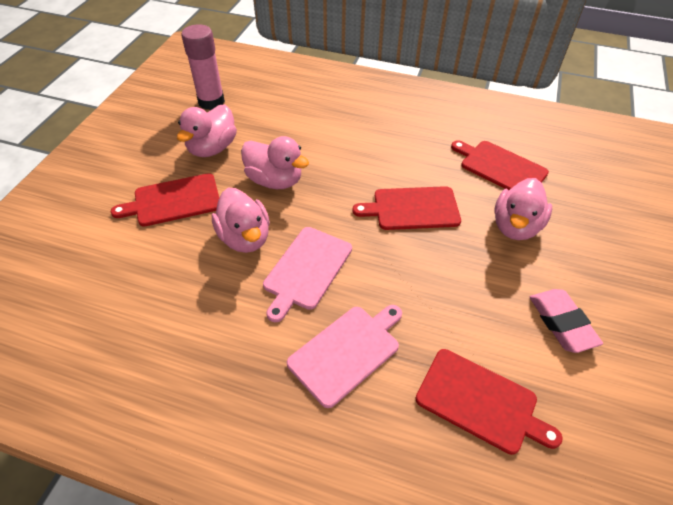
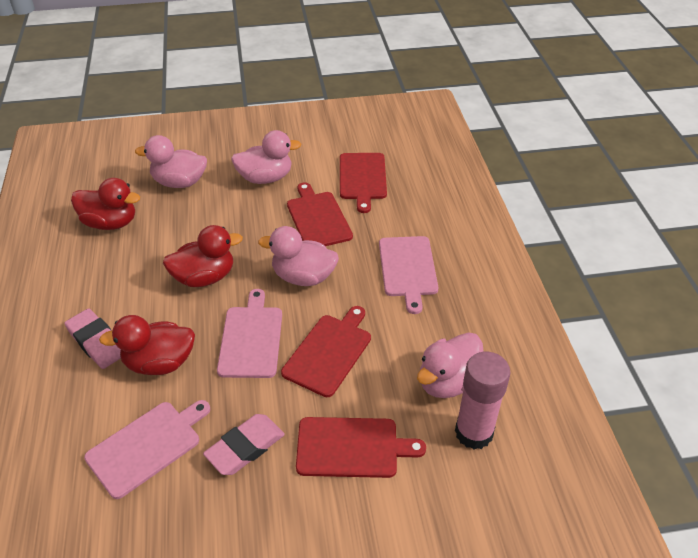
pink cutting board: 2 -> 3
pink eraser: 1 -> 2
red duck: 0 -> 3

